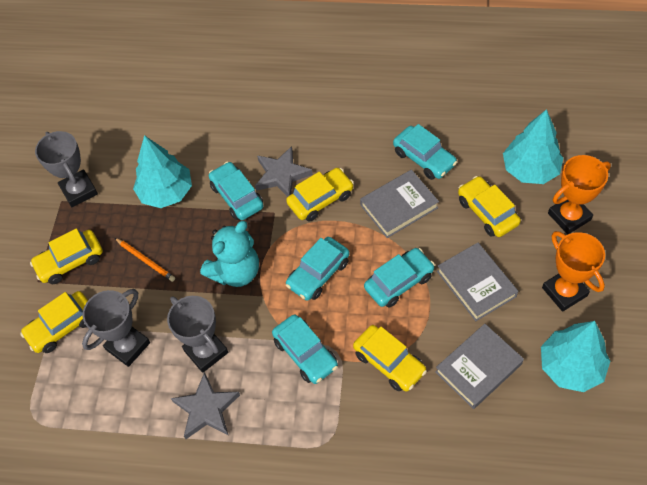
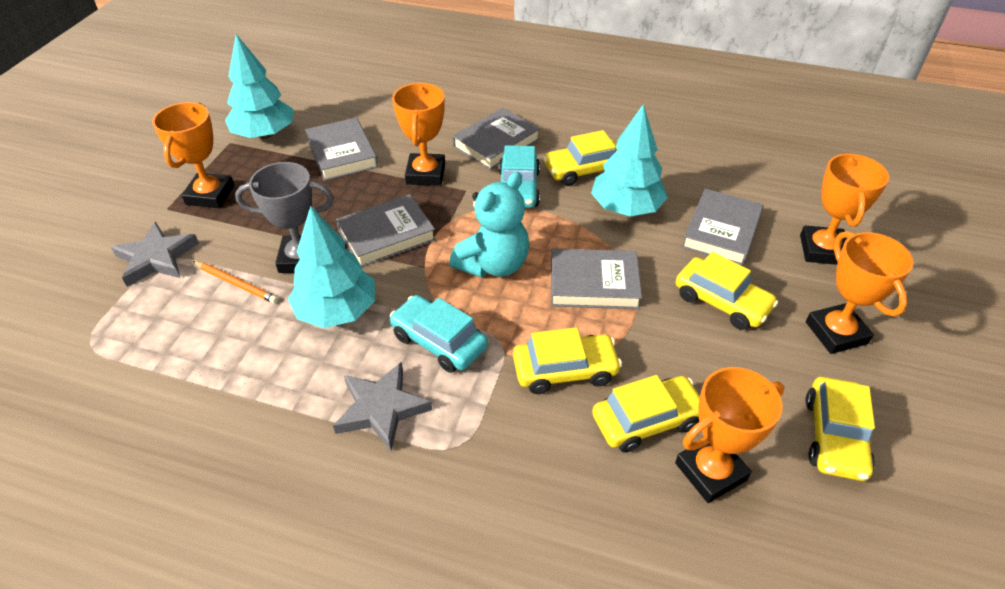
grey book: 3 -> 5
grey trophy: 3 -> 1
orange trophy: 2 -> 5
turquoise car: 5 -> 2

